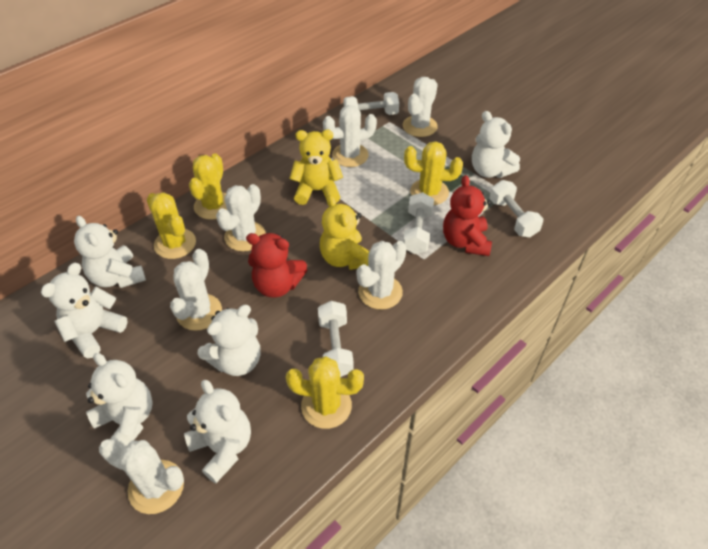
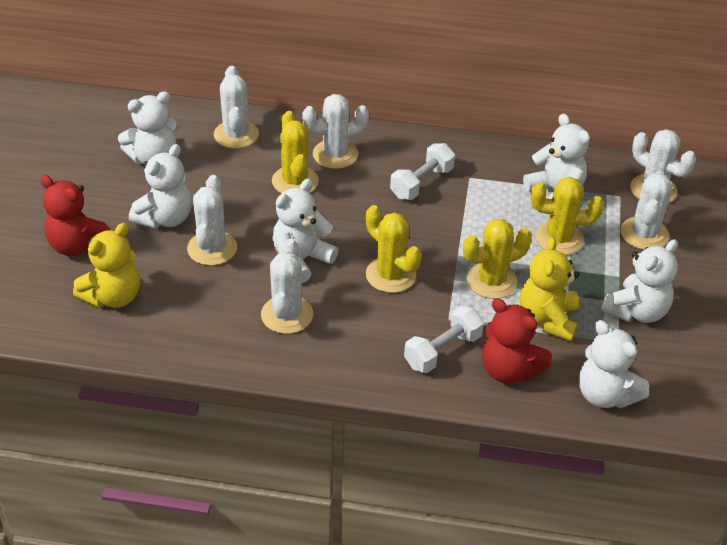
white dumbbell: 4 -> 2

